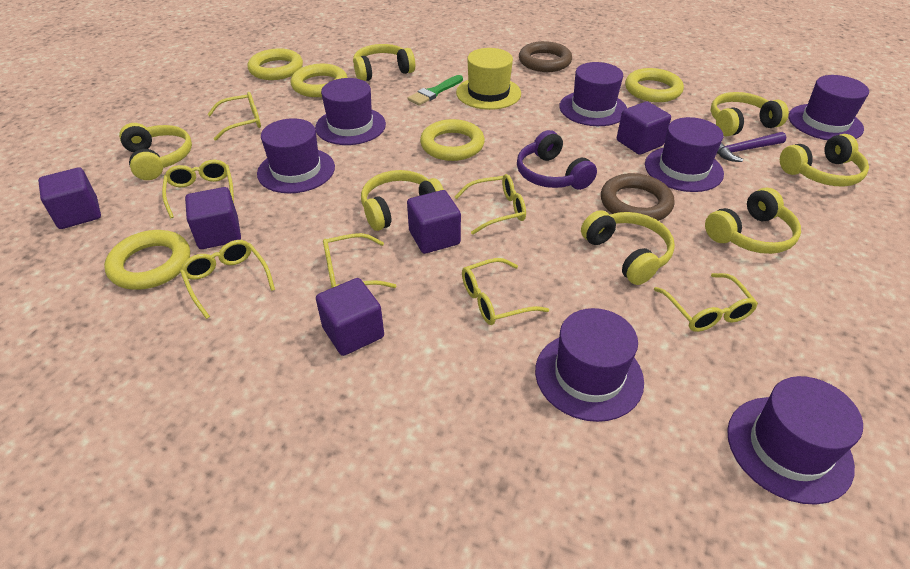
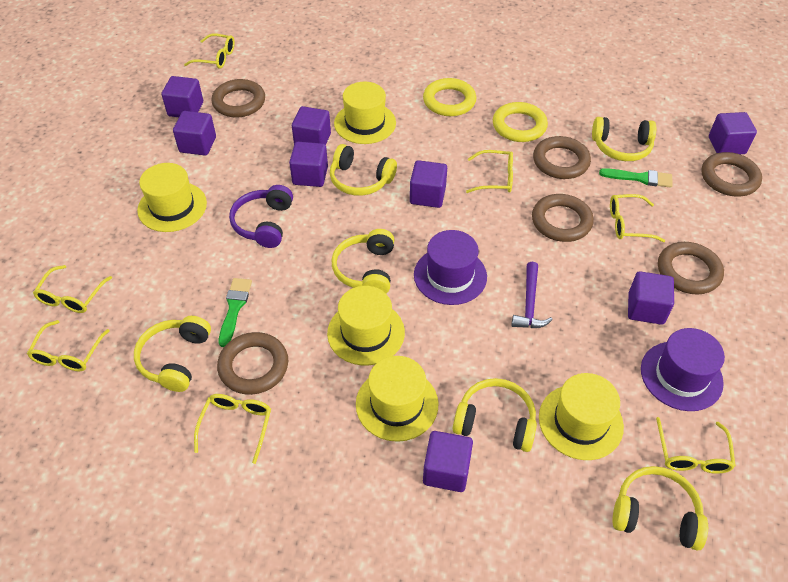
brown ring: 2 -> 6
green brush: 1 -> 2
purple cube: 5 -> 8
purple hat: 7 -> 2
yellow hat: 1 -> 5
yellow headphones: 7 -> 6
yellow ring: 5 -> 2

